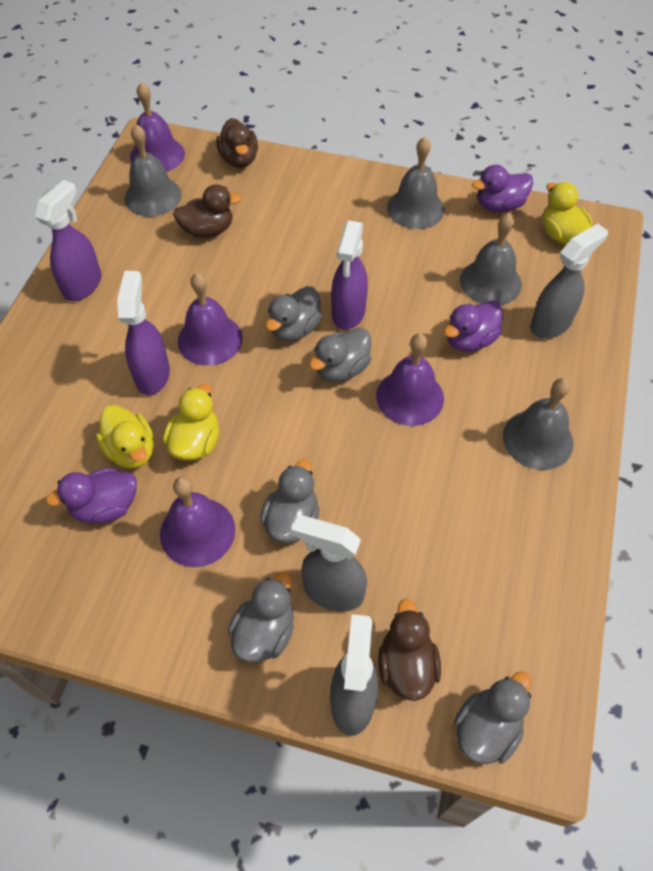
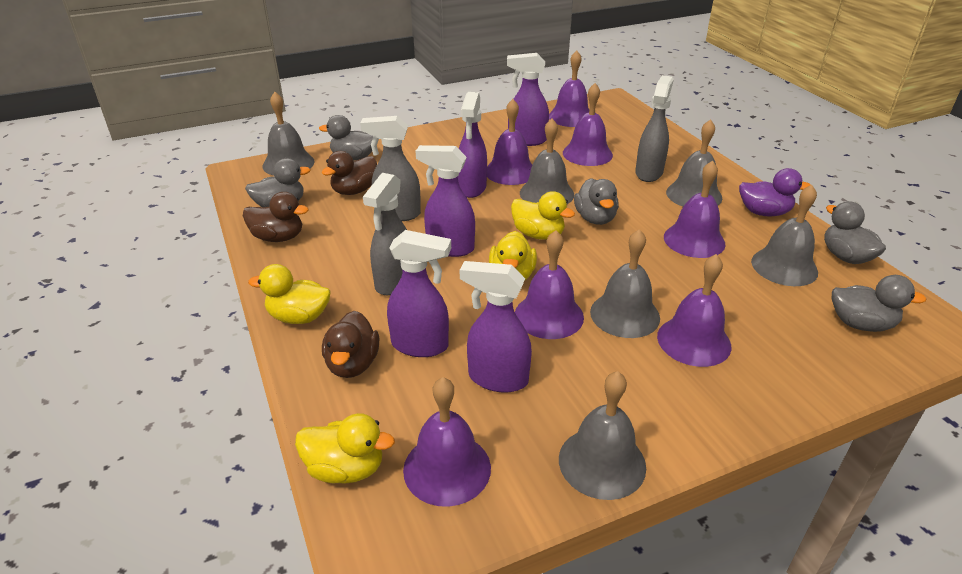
grey bell: 4 -> 6
purple bell: 4 -> 7
purple duck: 3 -> 1
purple spray bottle: 3 -> 5
yellow duck: 3 -> 4

